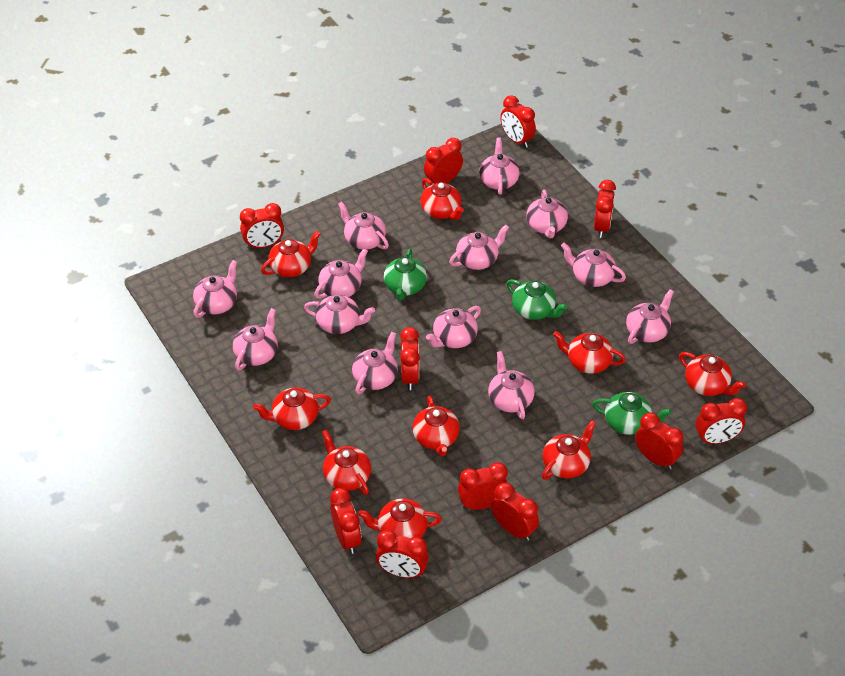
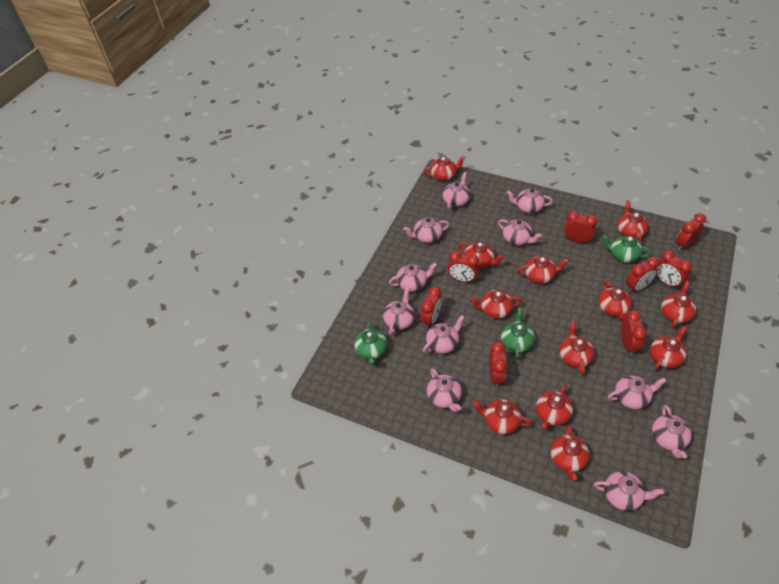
pink teapot: 13 -> 11
red clock: 11 -> 8
red teapot: 9 -> 12

